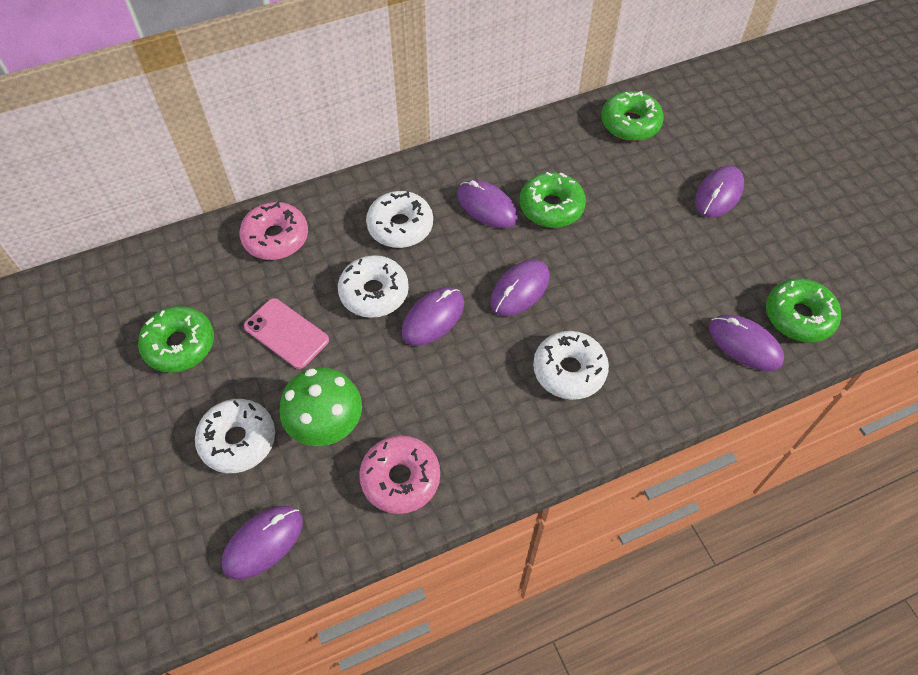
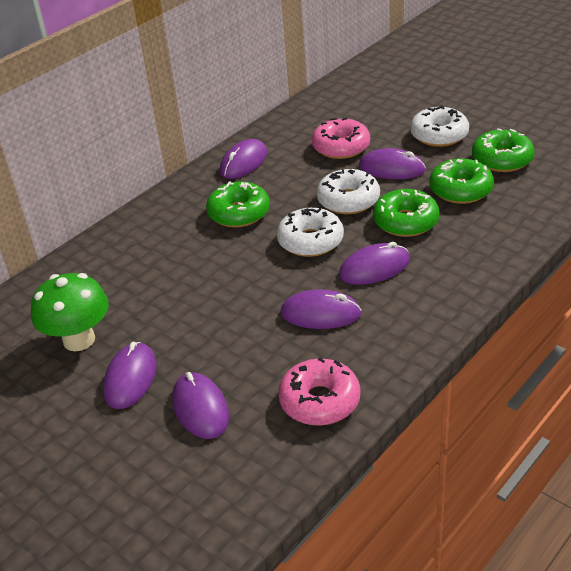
pink phone: 1 -> 0
white donut: 4 -> 3

